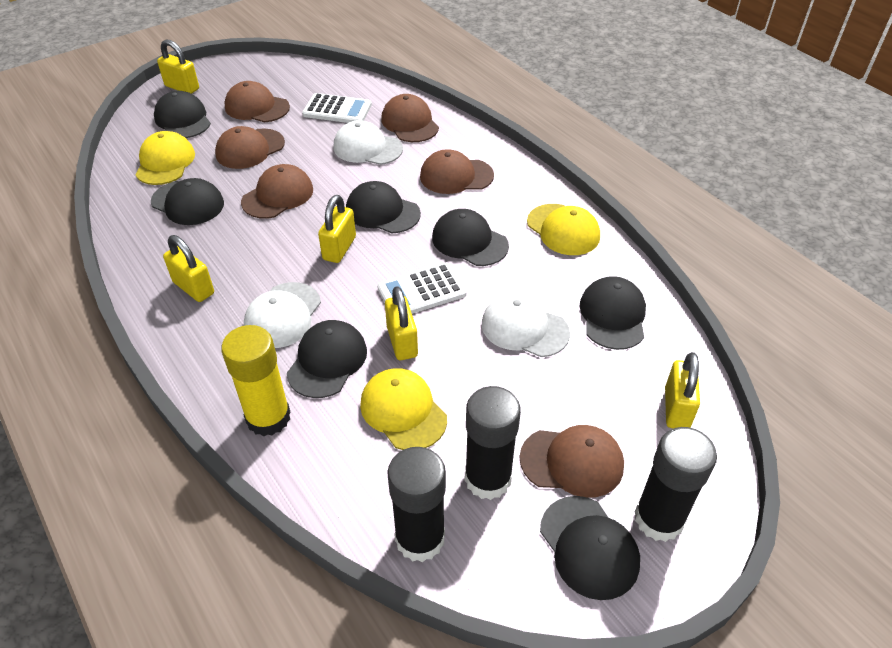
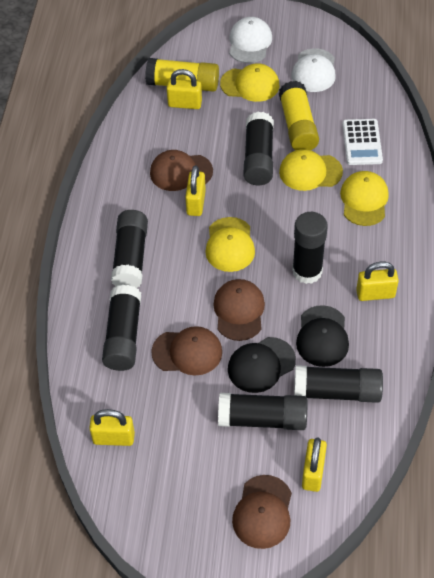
black cap: 7 -> 2
black glue stick: 3 -> 6
brown cap: 6 -> 4
white calculator: 2 -> 1
white cap: 3 -> 2
yellow cap: 3 -> 4
yellow glue stick: 1 -> 2

